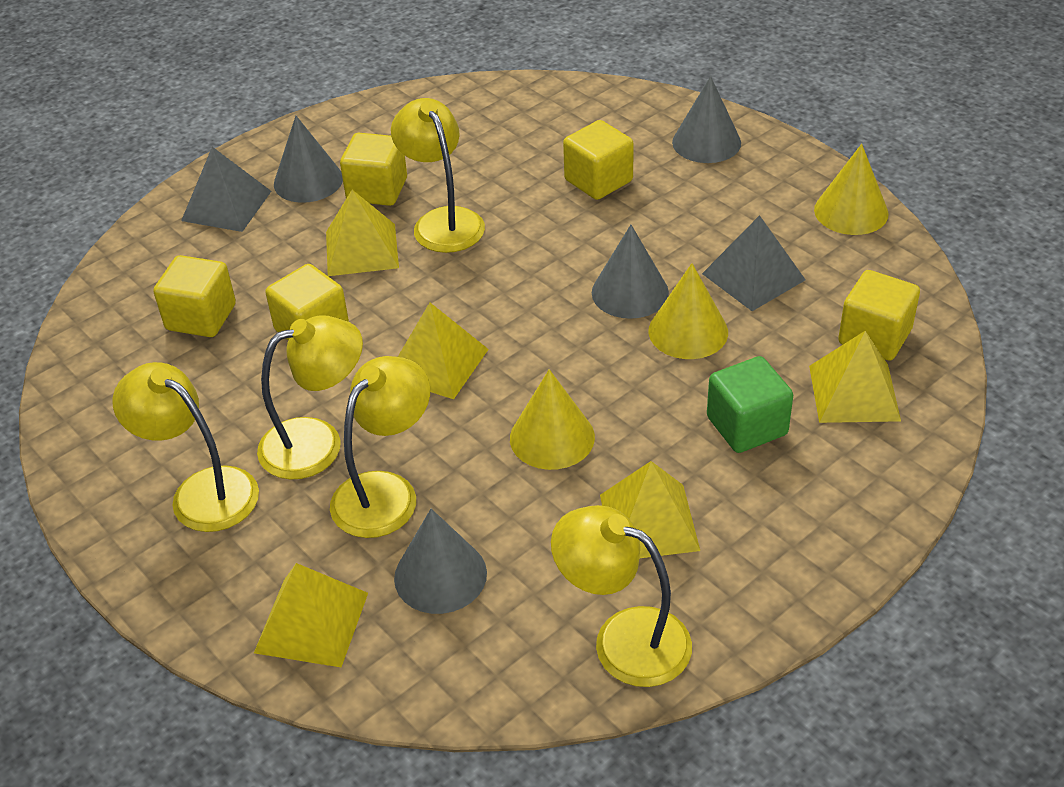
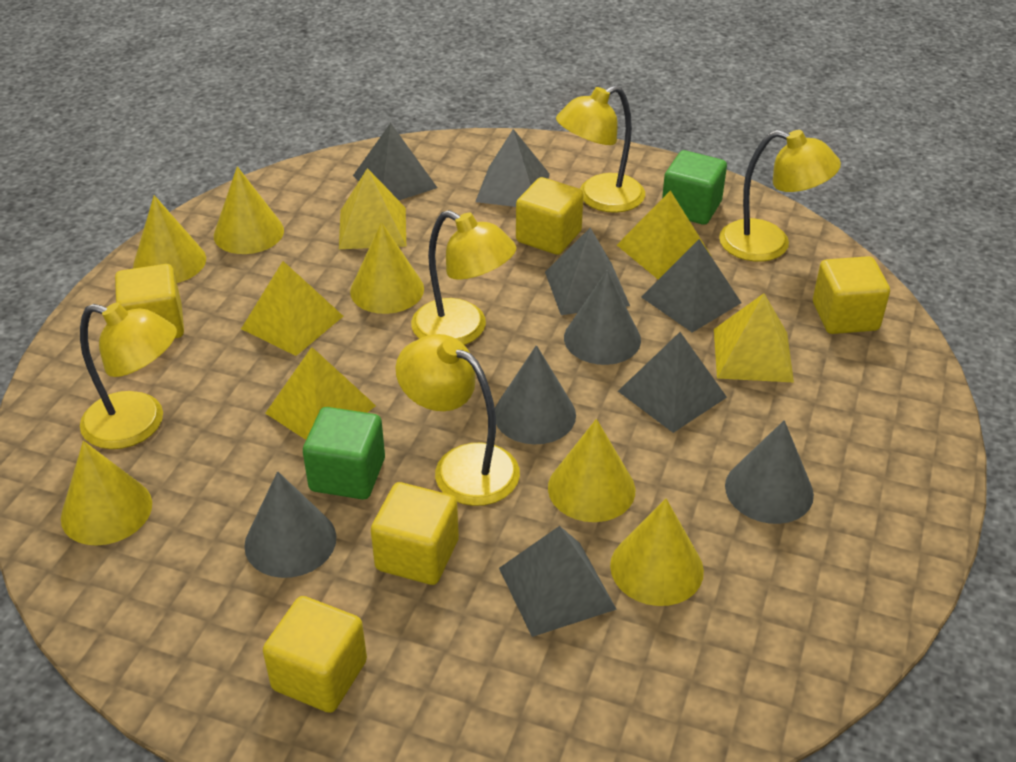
green cube: 1 -> 2
grey pyramid: 2 -> 6
yellow cone: 3 -> 6

